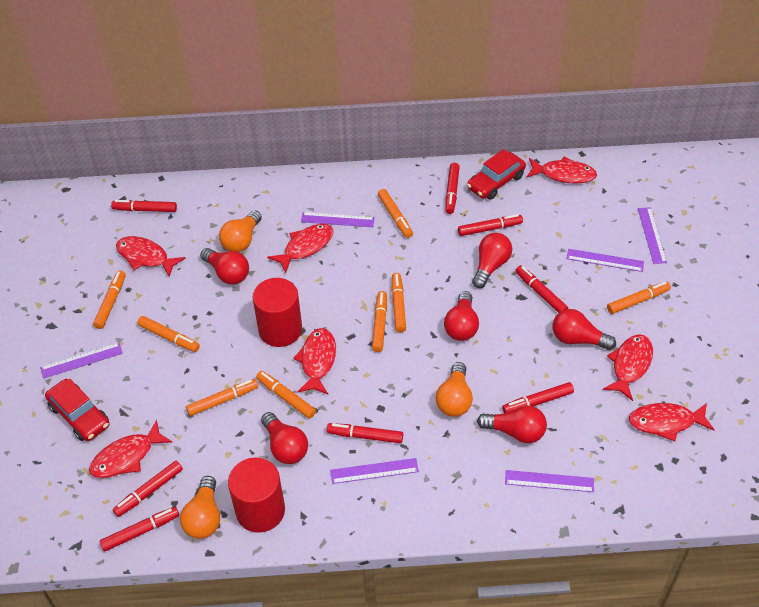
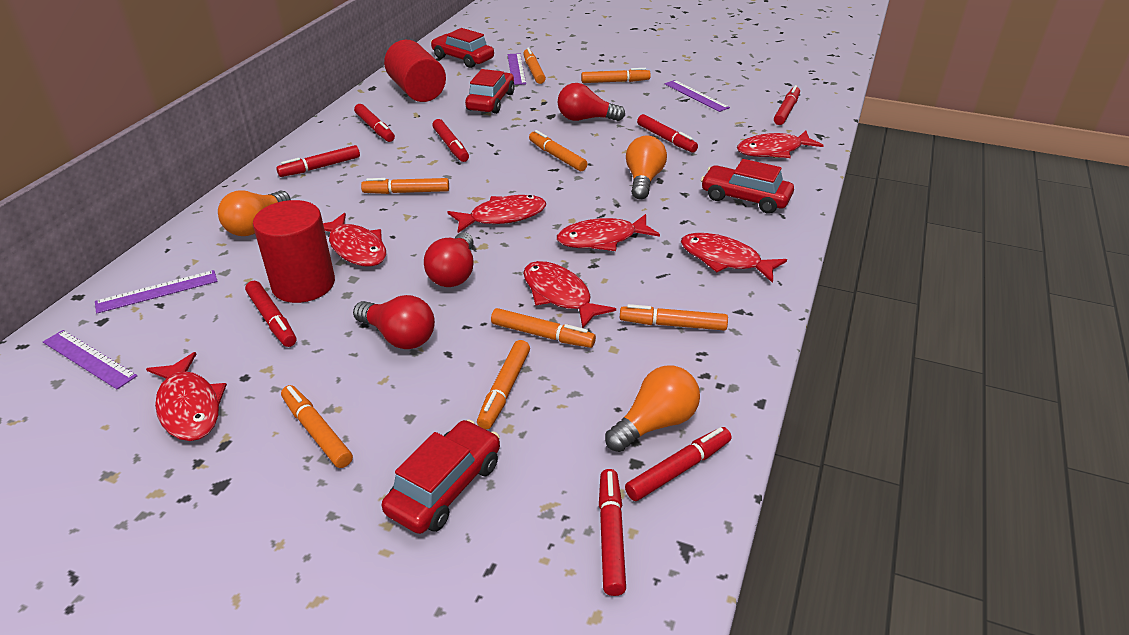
purple ruler: 6 -> 4
red car: 2 -> 4
red light bulb: 6 -> 3

